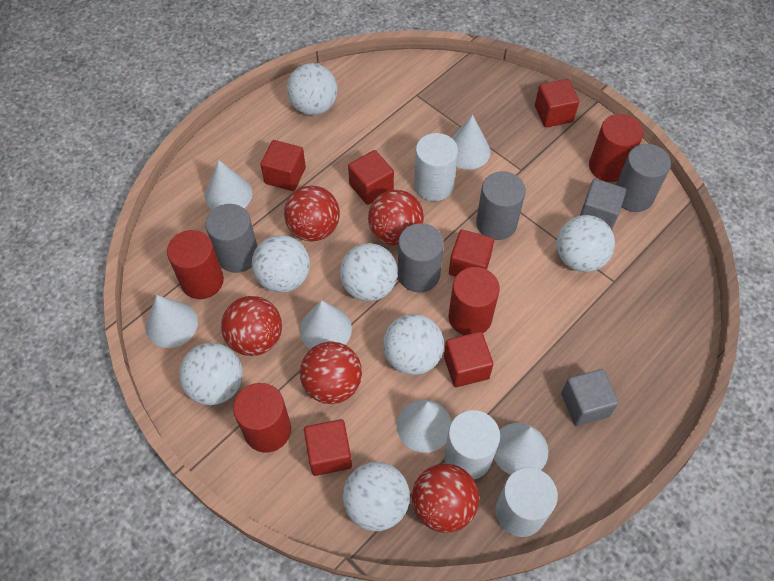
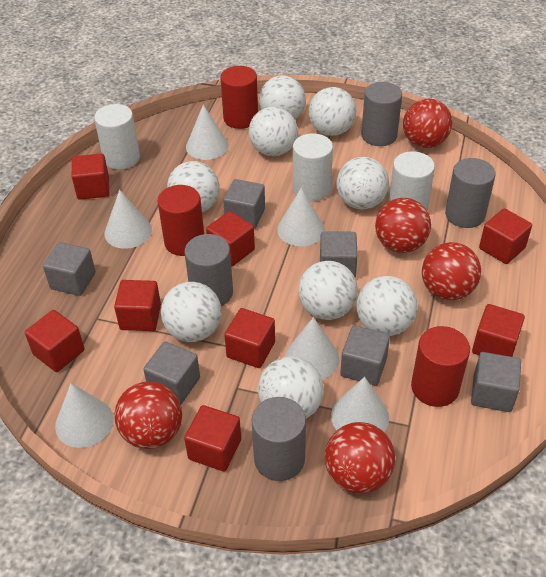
grey cube: 2 -> 6
red cube: 6 -> 8
red cylinder: 4 -> 3
white ball: 7 -> 9

